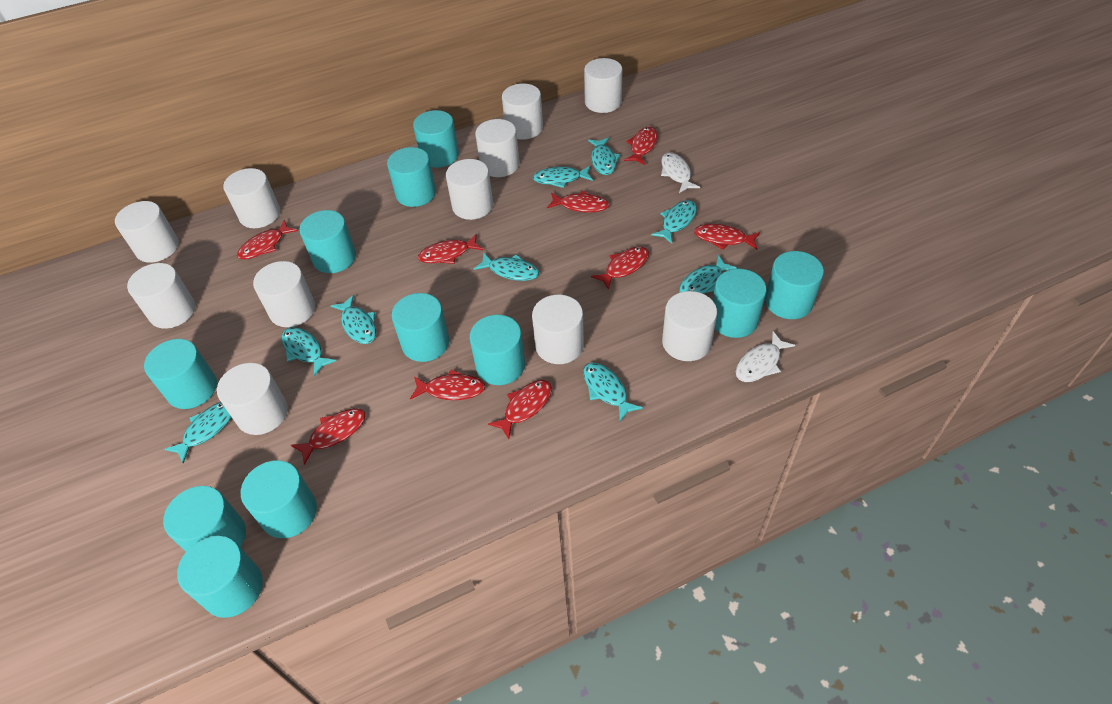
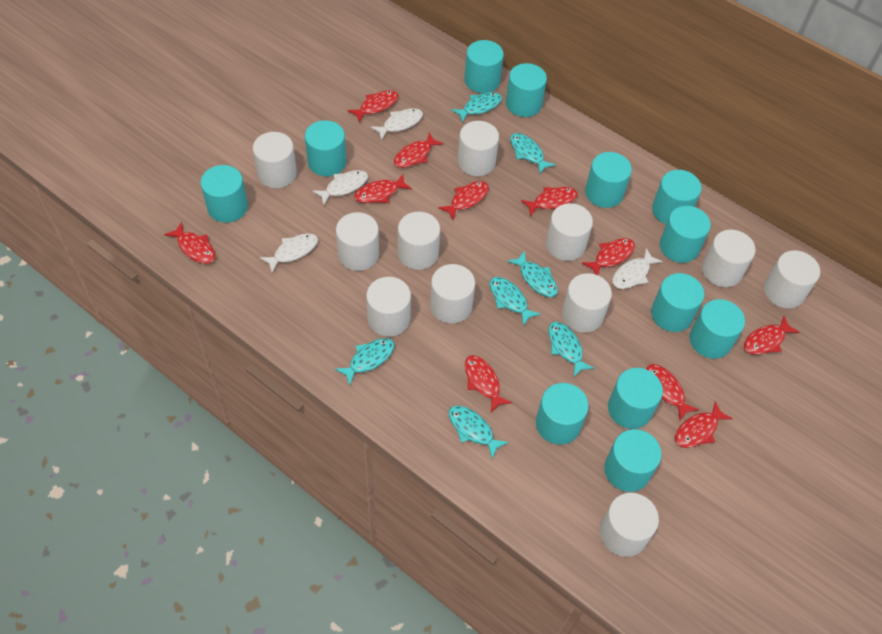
red fish: 9 -> 11
turquoise cylinder: 11 -> 12
turquoise fish: 9 -> 7
white fish: 2 -> 4

